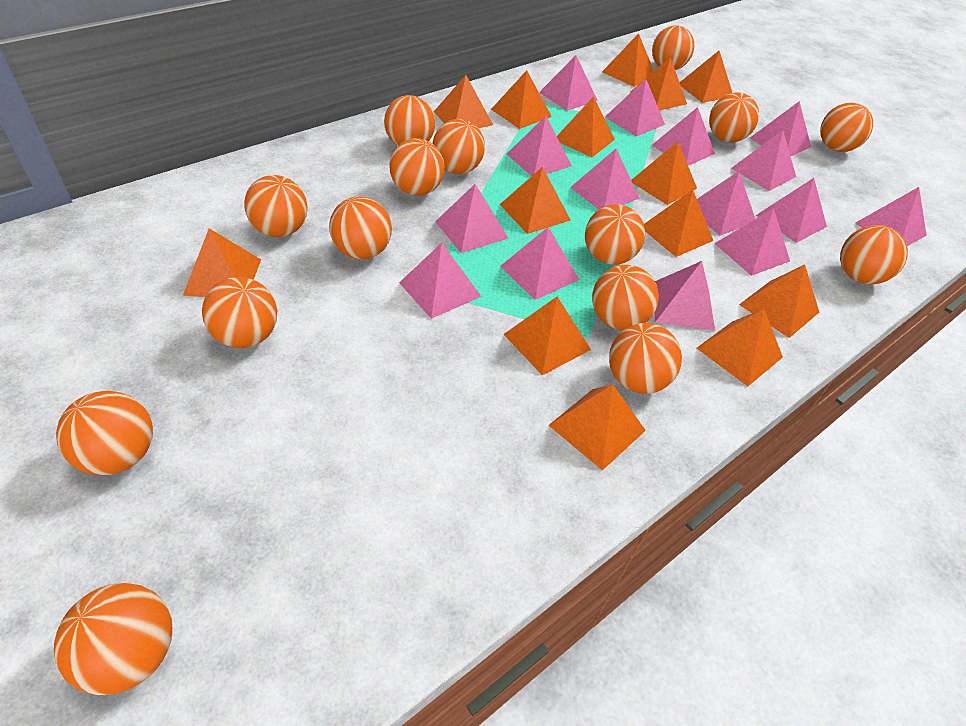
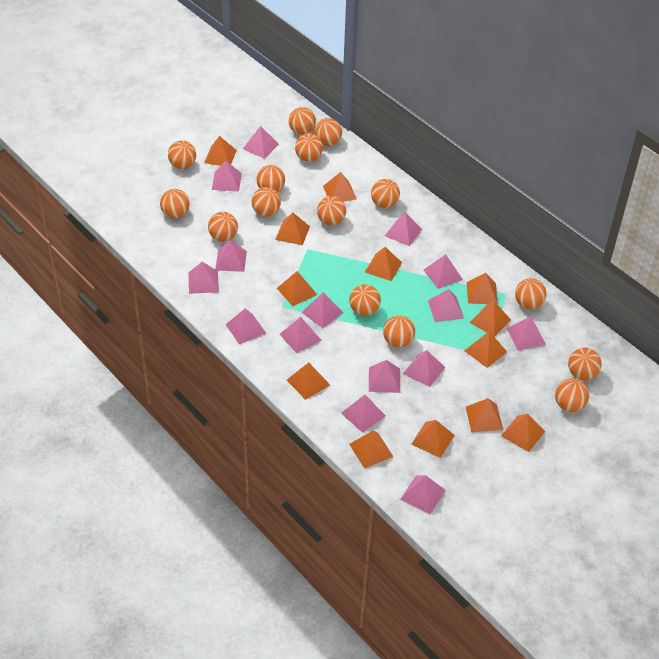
orange pyramid: 14 -> 13

